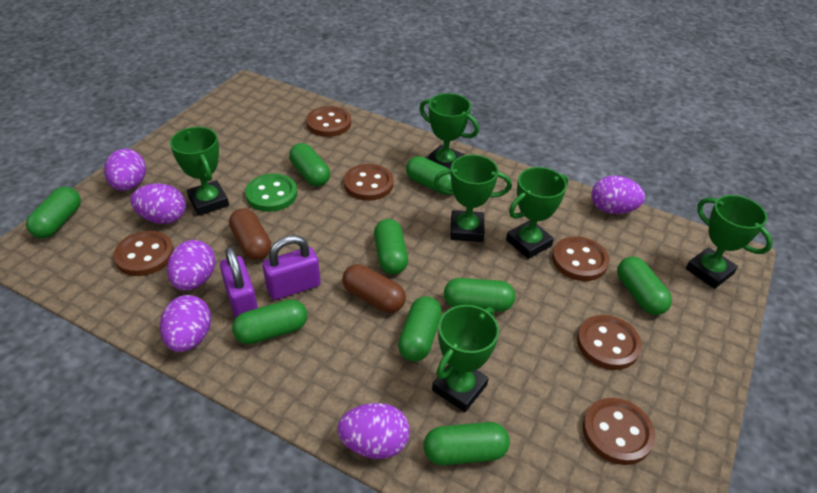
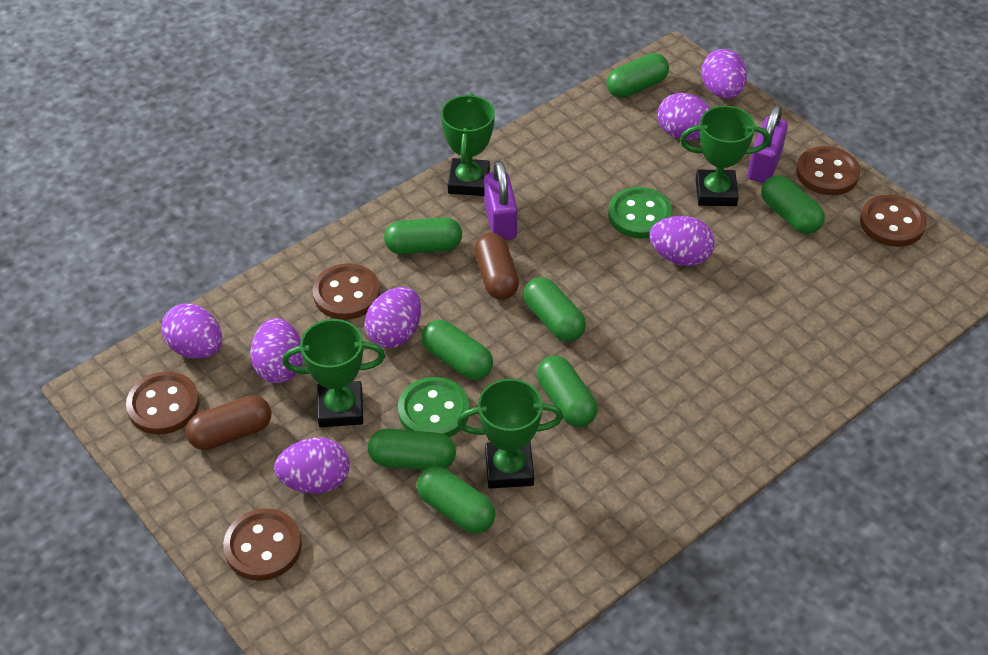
brown button: 6 -> 5
green button: 1 -> 2
green capsule: 9 -> 8
green trophy: 6 -> 4
purple egg: 6 -> 7

